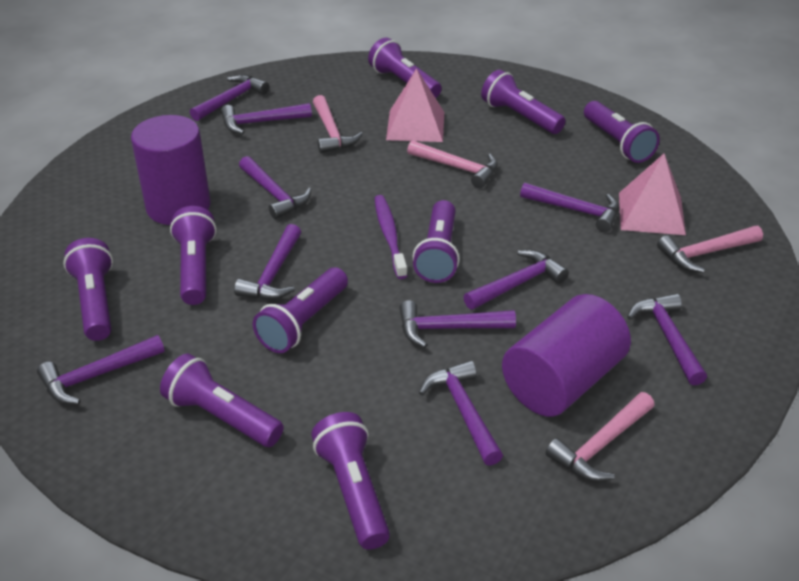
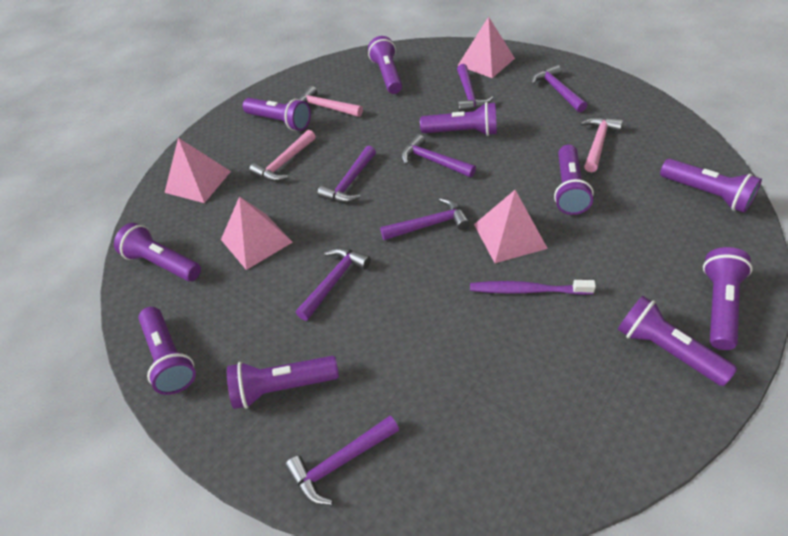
pink hammer: 4 -> 3
pink pyramid: 2 -> 4
purple cylinder: 2 -> 0
purple flashlight: 9 -> 10
purple hammer: 10 -> 7

